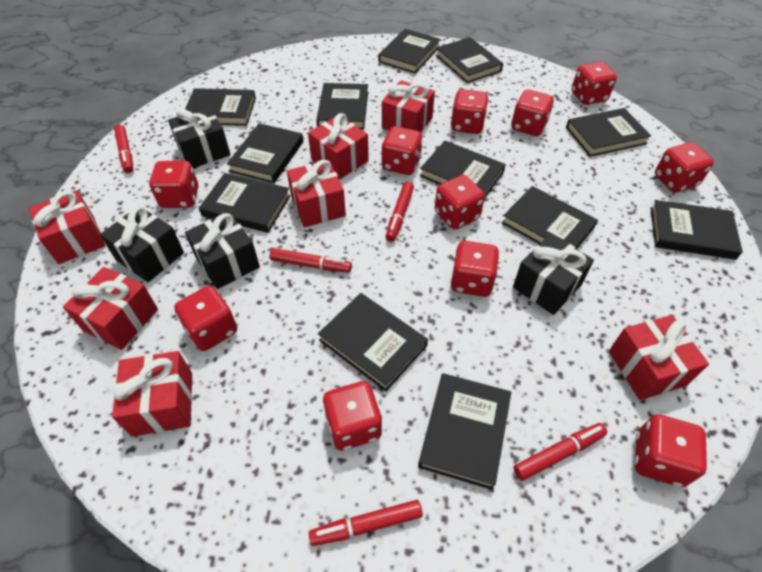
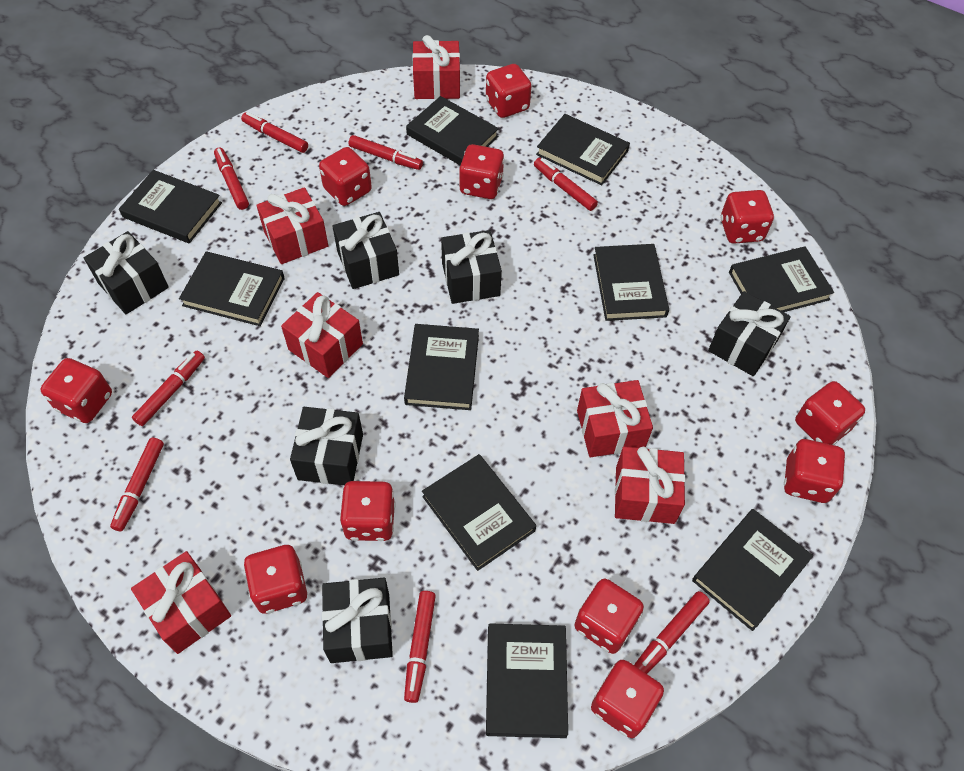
black book: 12 -> 10
black gift: 4 -> 6
red gift: 7 -> 6
red marker: 5 -> 8

